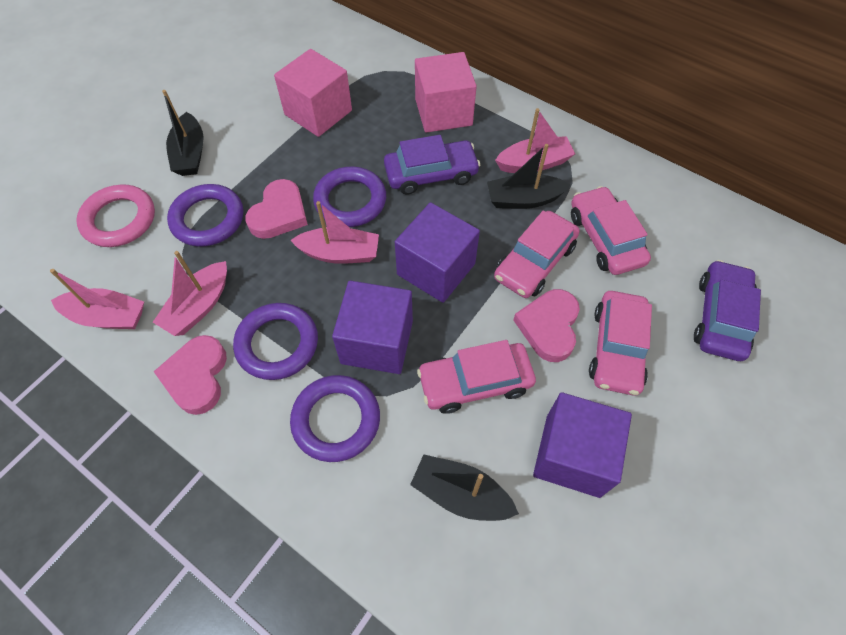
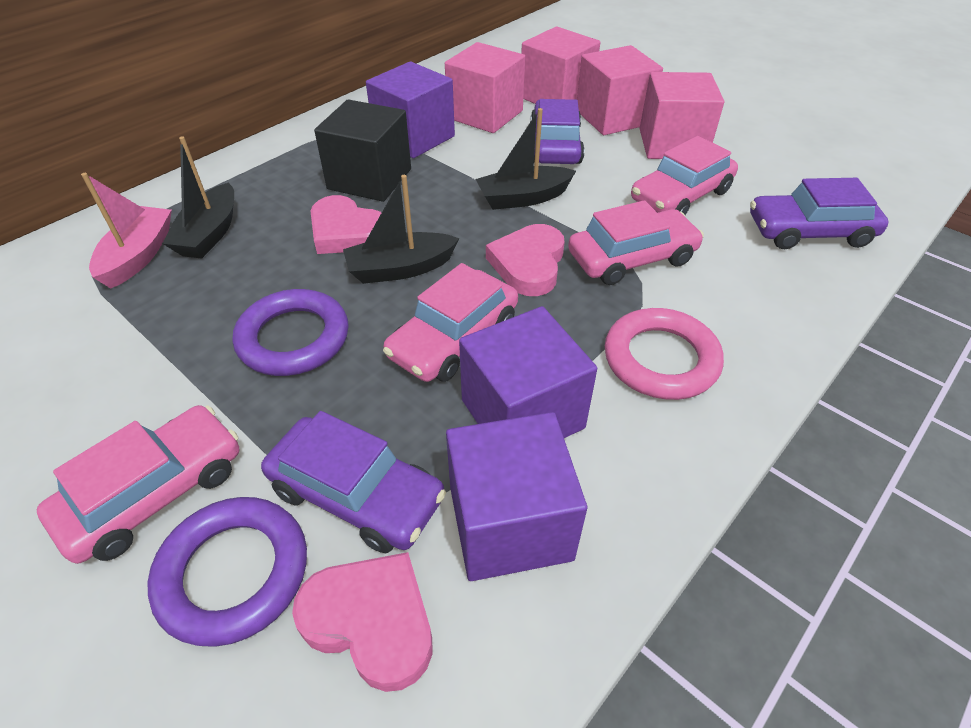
black cube: 0 -> 1
pink boat: 4 -> 1
pink cube: 2 -> 4
purple car: 2 -> 3
purple ring: 4 -> 2

